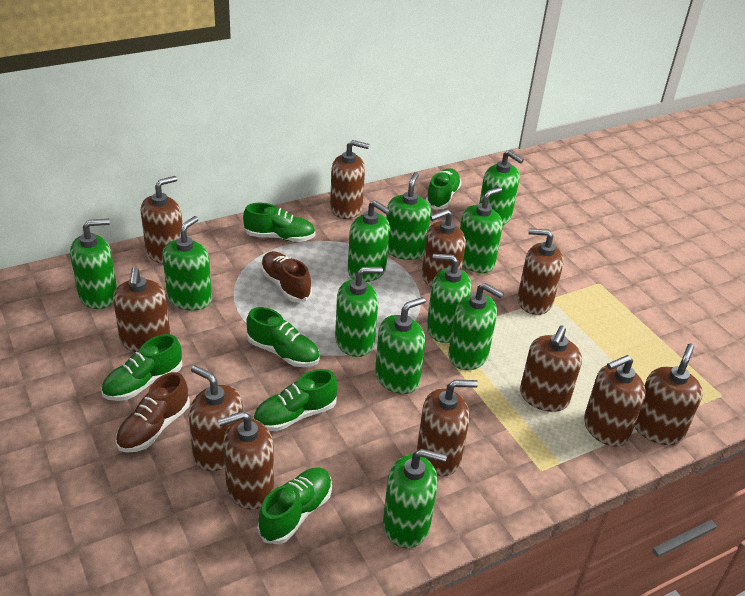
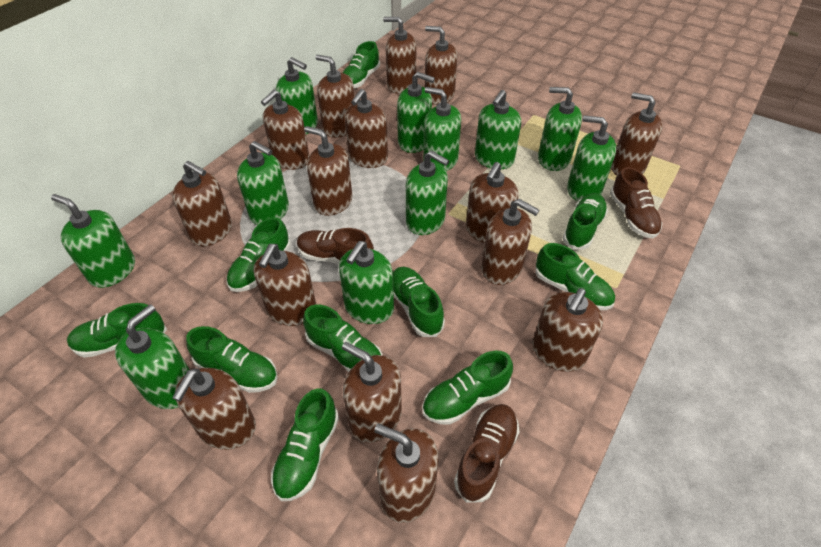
brown shoe: 2 -> 3
brown soap dispenser: 11 -> 15
green shoe: 6 -> 10

